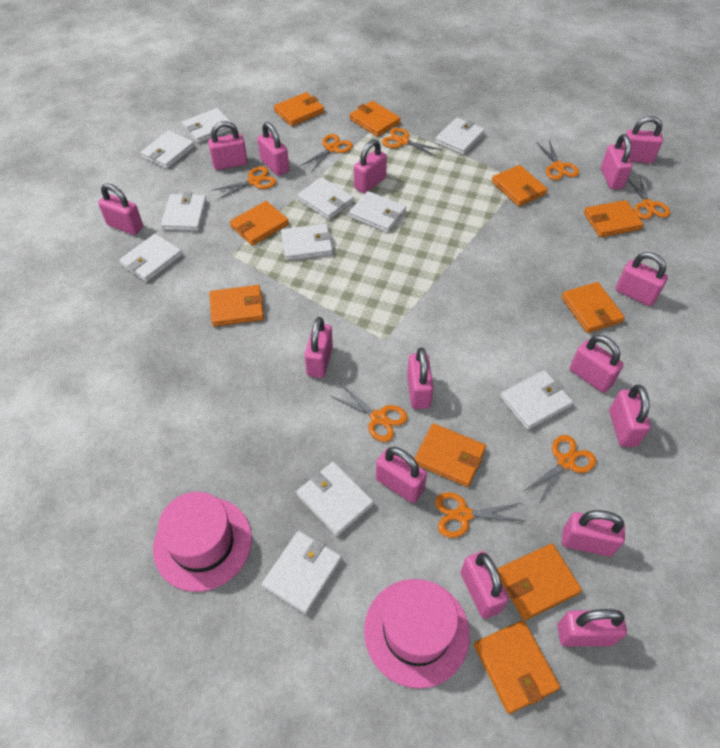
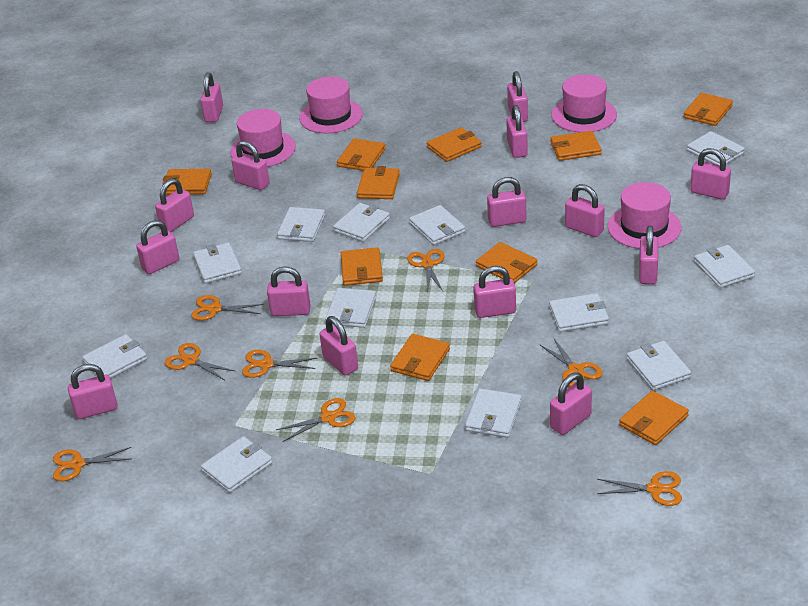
pink hat: 2 -> 4
white wallet: 11 -> 12

